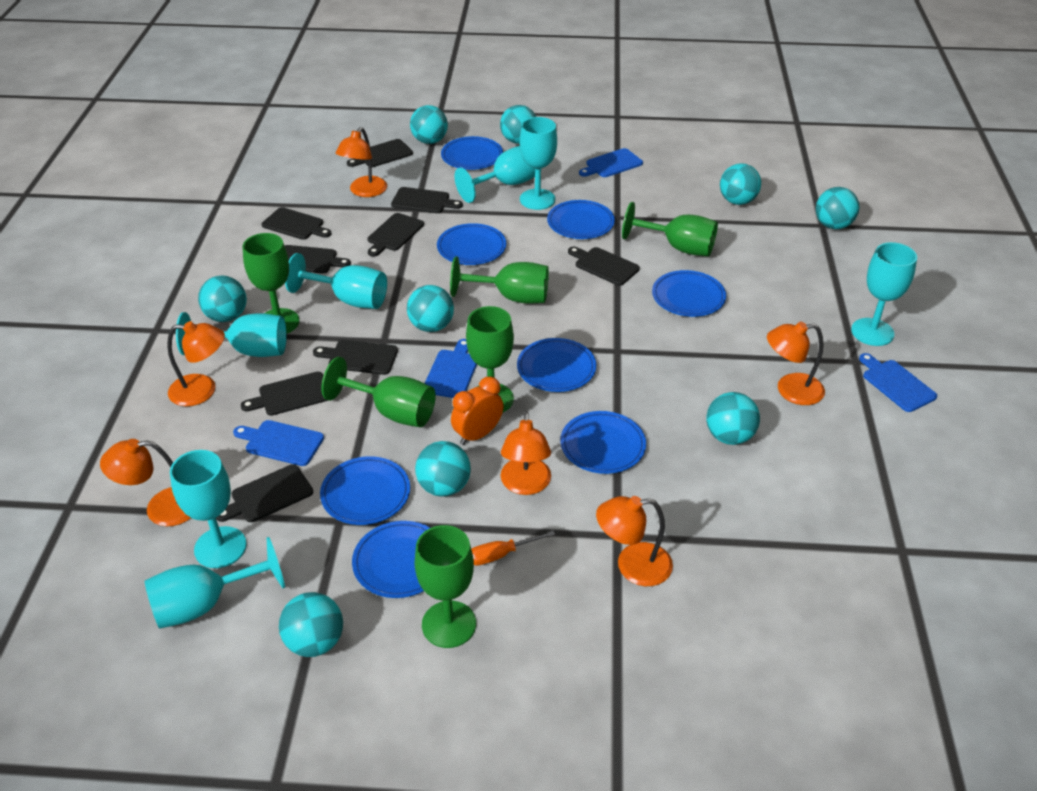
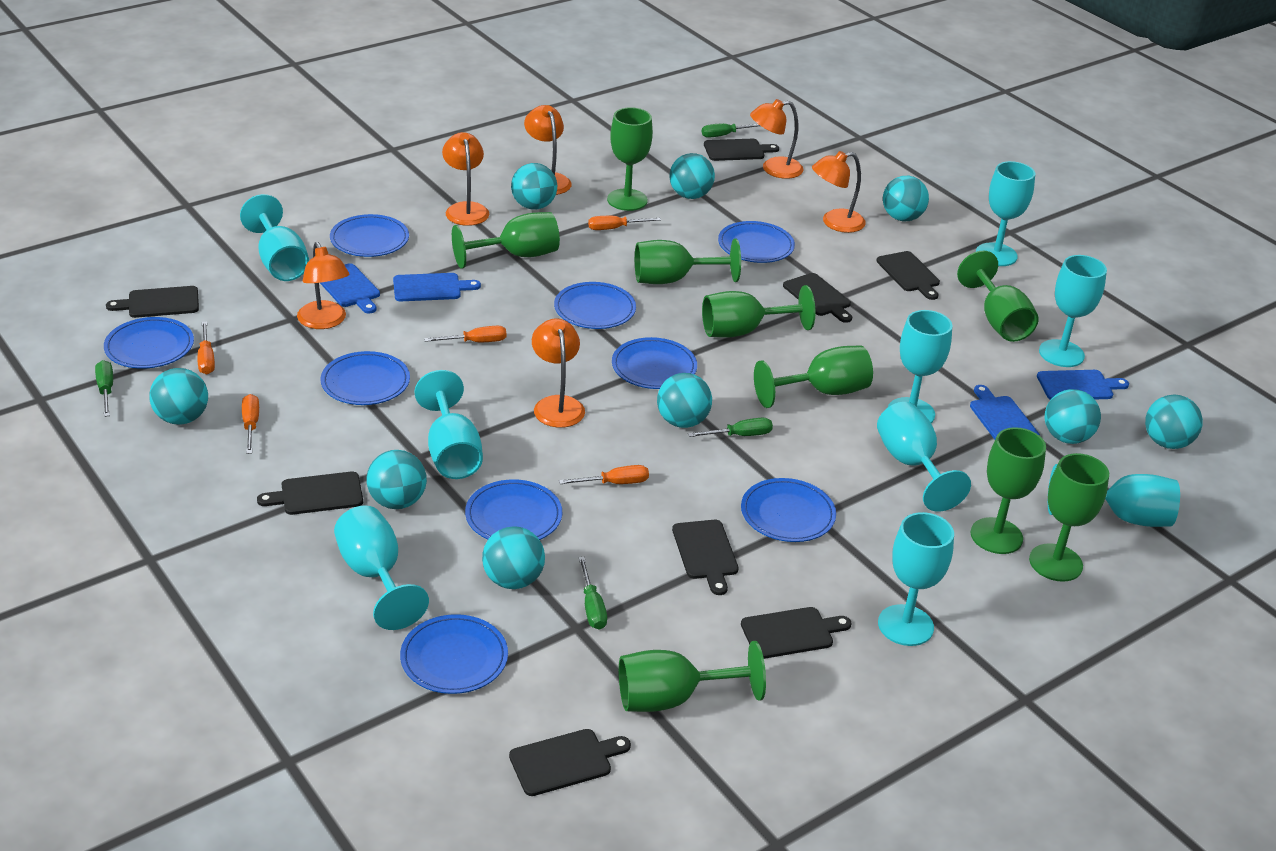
black cutting board: 9 -> 8
blue plate: 8 -> 9
green goblet: 6 -> 9
green screwdriver: 0 -> 4
orange clock: 1 -> 0
orange screwdriver: 1 -> 5
turquoise goblet: 7 -> 9

